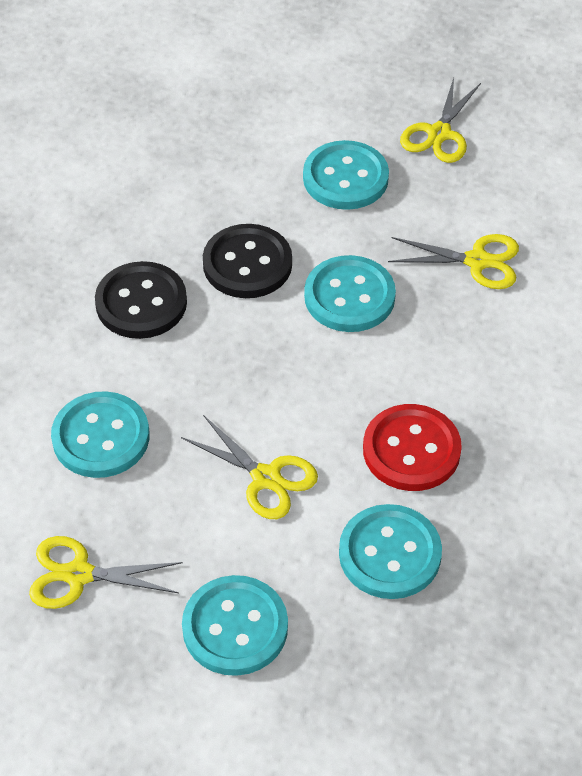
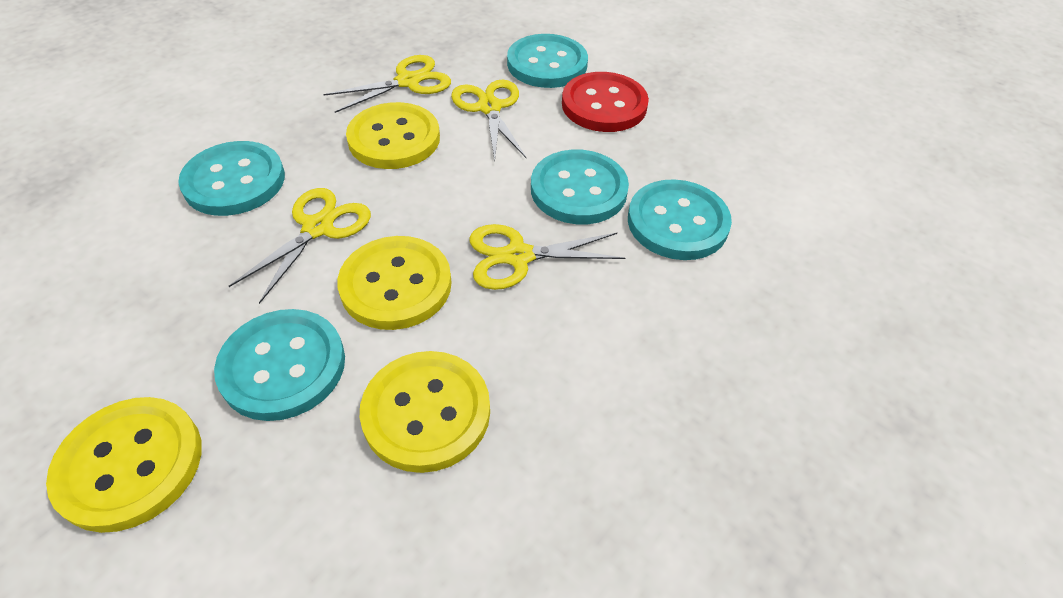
black button: 2 -> 0
yellow button: 0 -> 4

